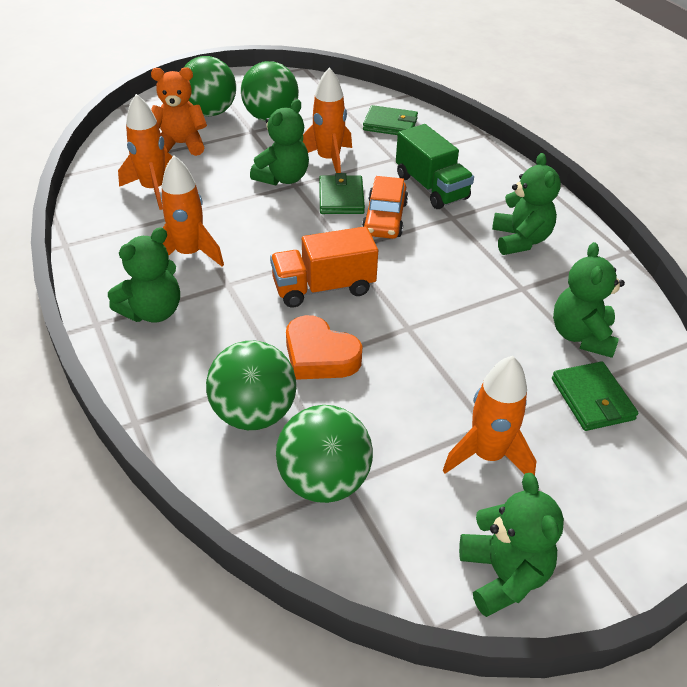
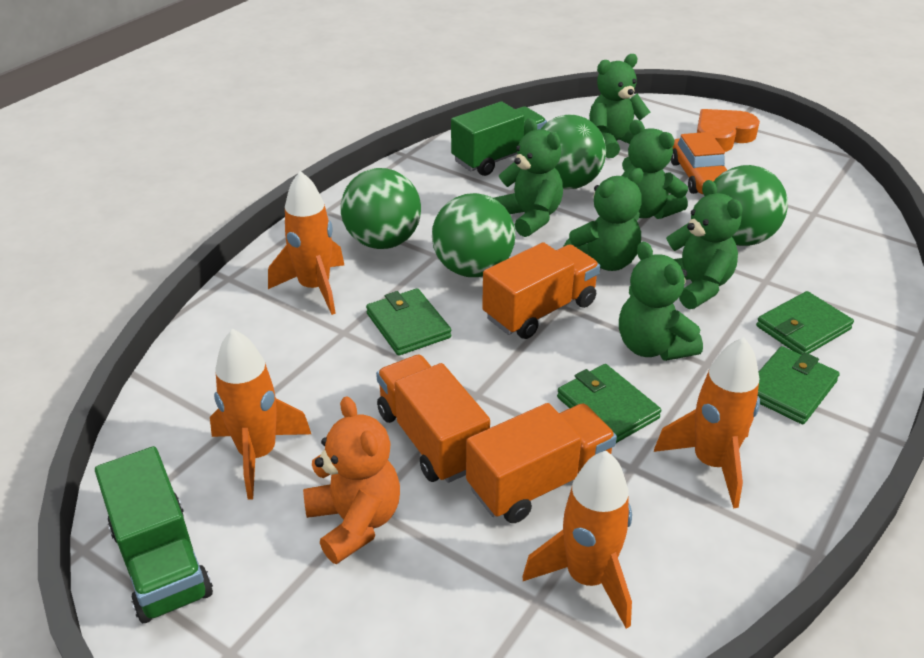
green teddy bear: 5 -> 6
green truck: 1 -> 2
green wallet: 3 -> 4
orange truck: 1 -> 3

